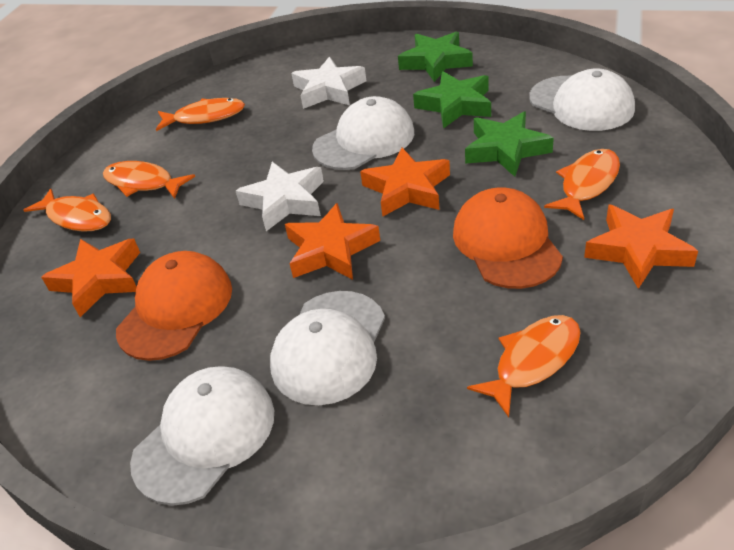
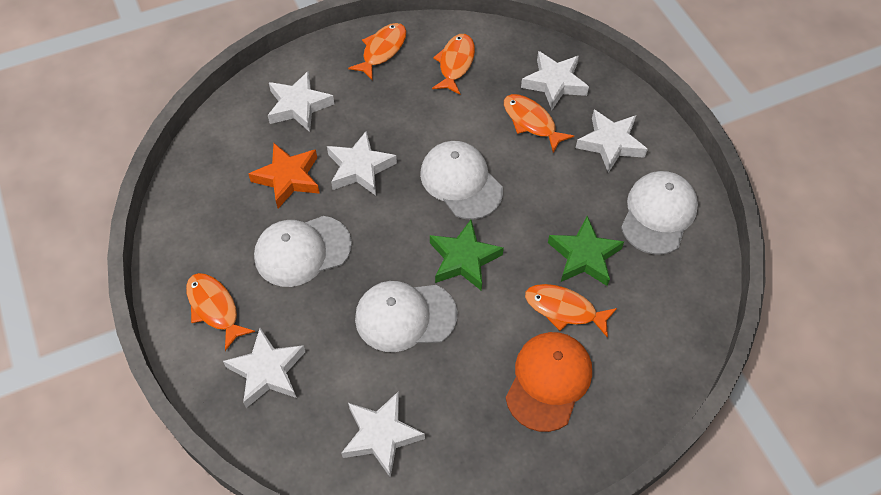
green star: 3 -> 2
orange cap: 2 -> 1
orange star: 4 -> 1
white star: 2 -> 6

